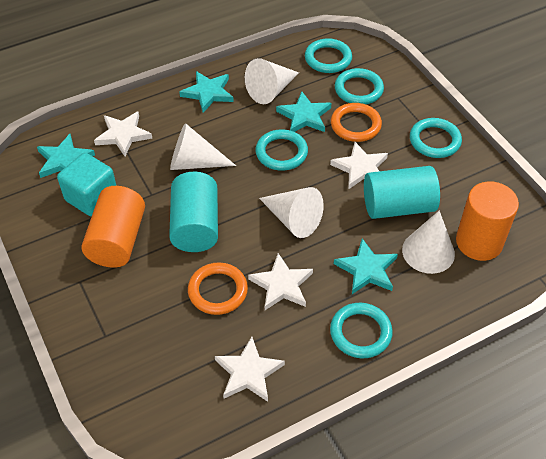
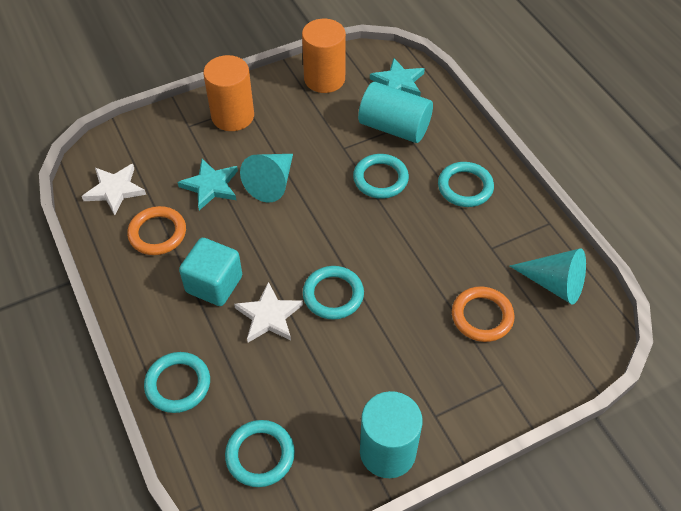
turquoise cone: 0 -> 2
turquoise star: 4 -> 2
white cone: 4 -> 0
white star: 4 -> 2

